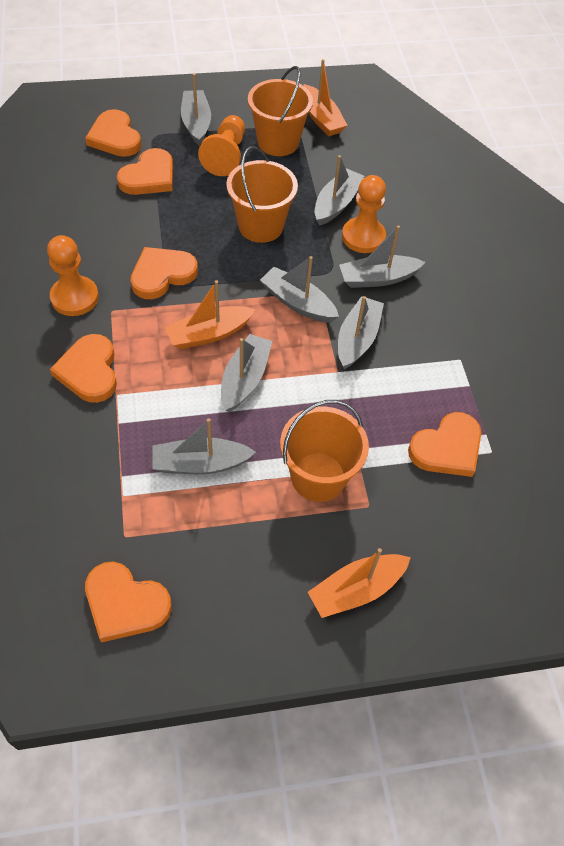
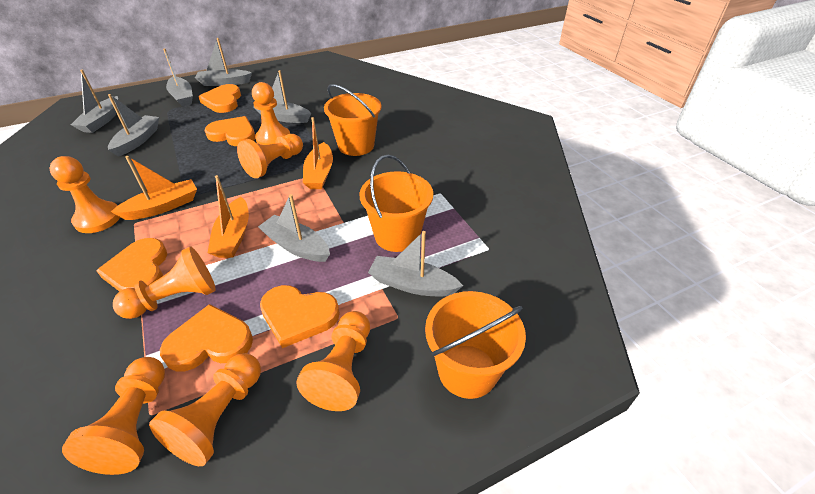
orange heart: 6 -> 5
orange pawn: 3 -> 7

